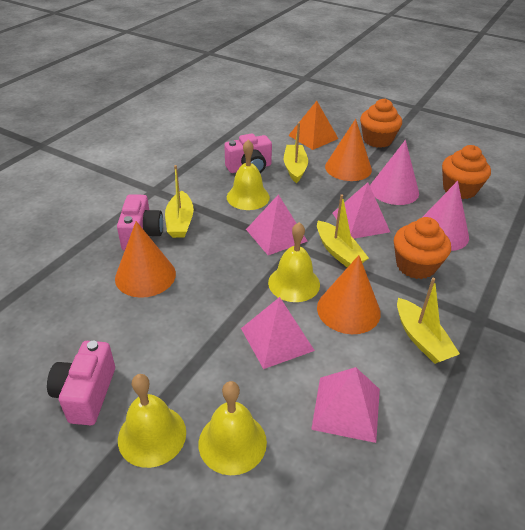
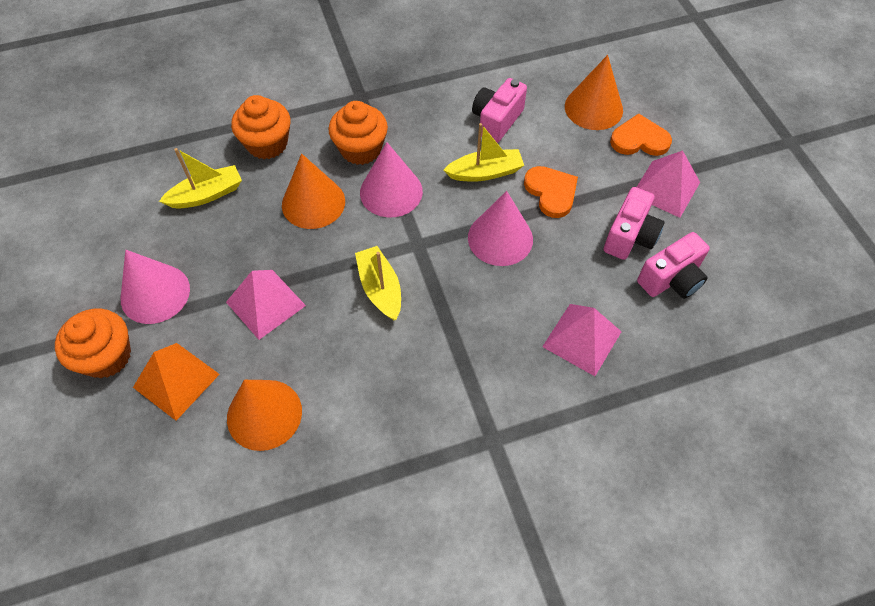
orange heart: 0 -> 2
pink cone: 2 -> 3
pink pyramid: 4 -> 3
yellow bell: 4 -> 0
yellow boat: 4 -> 3

